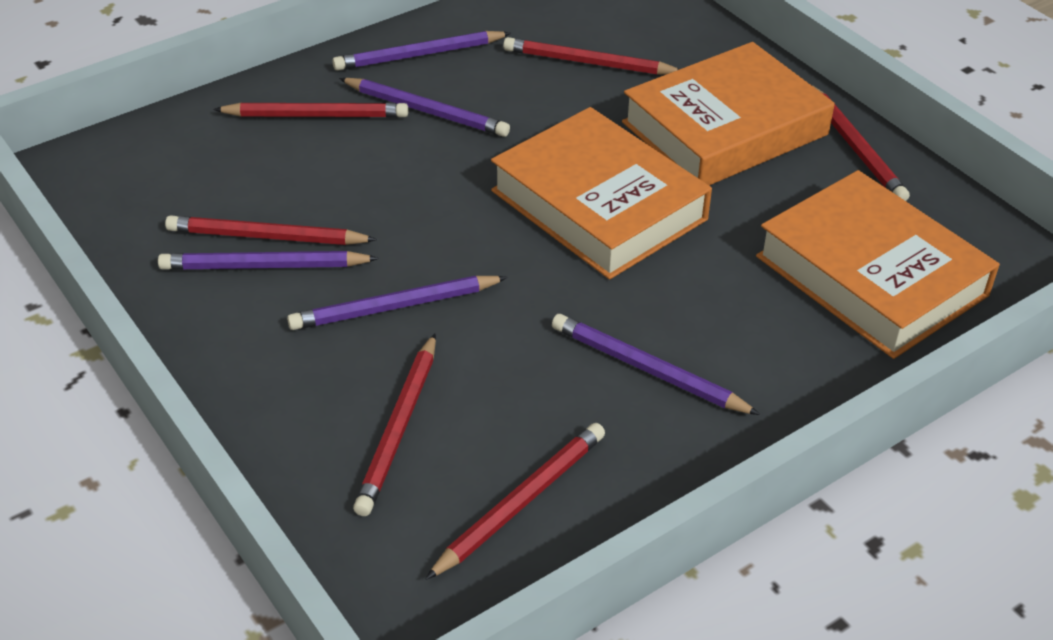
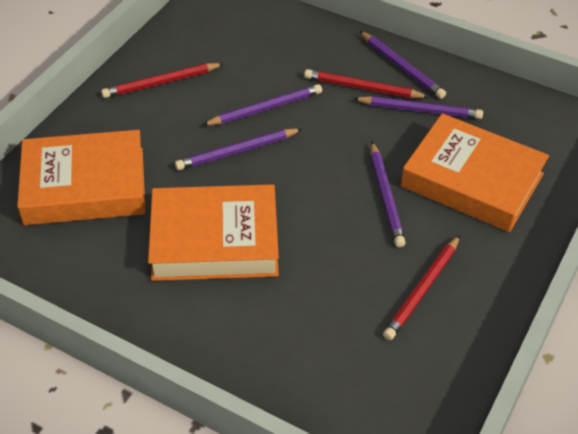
red pencil: 6 -> 3

